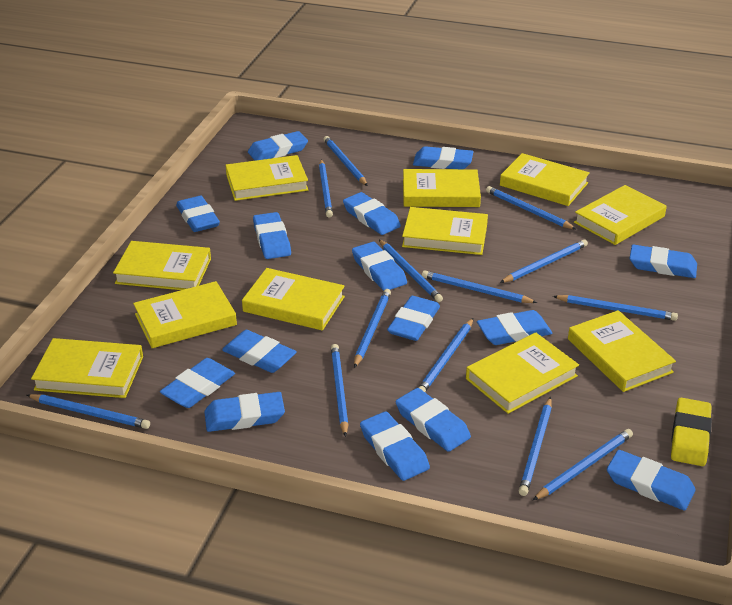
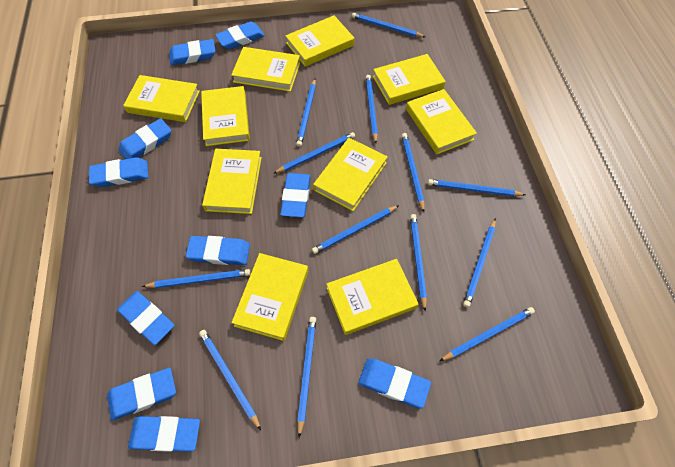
blue eraser: 15 -> 10
yellow book: 11 -> 10
yellow eraser: 1 -> 0

